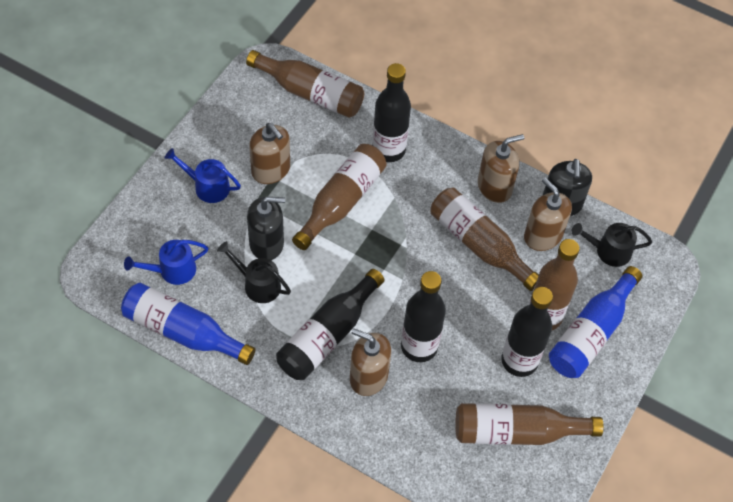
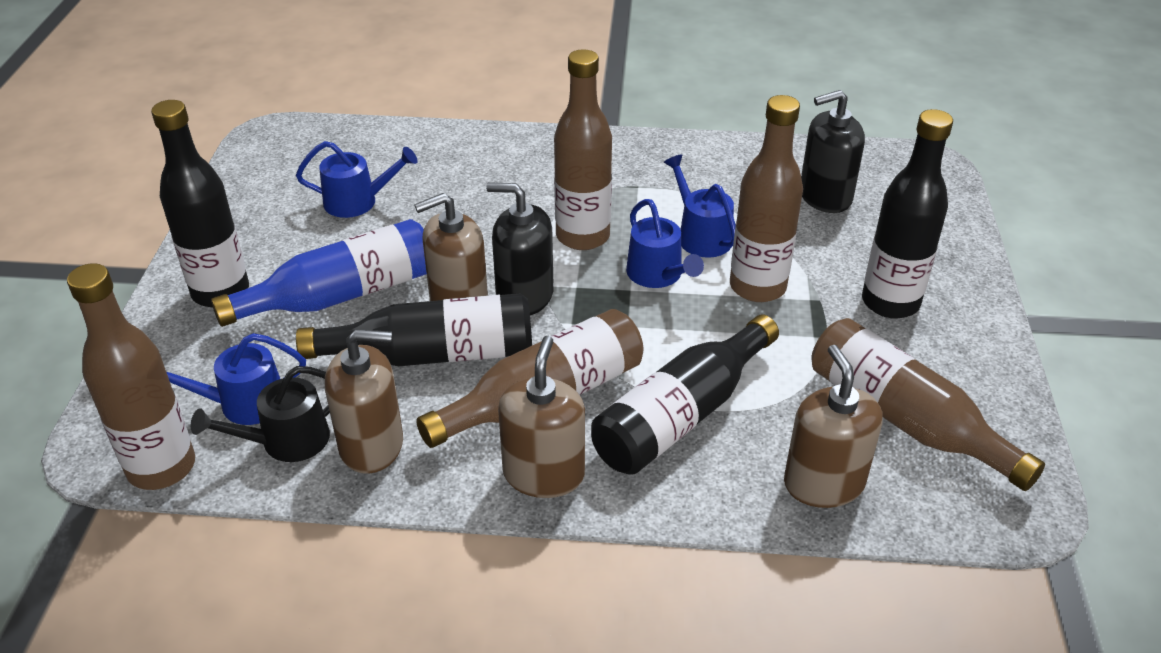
black watering can: 2 -> 1
blue bottle: 2 -> 1
blue watering can: 2 -> 4

